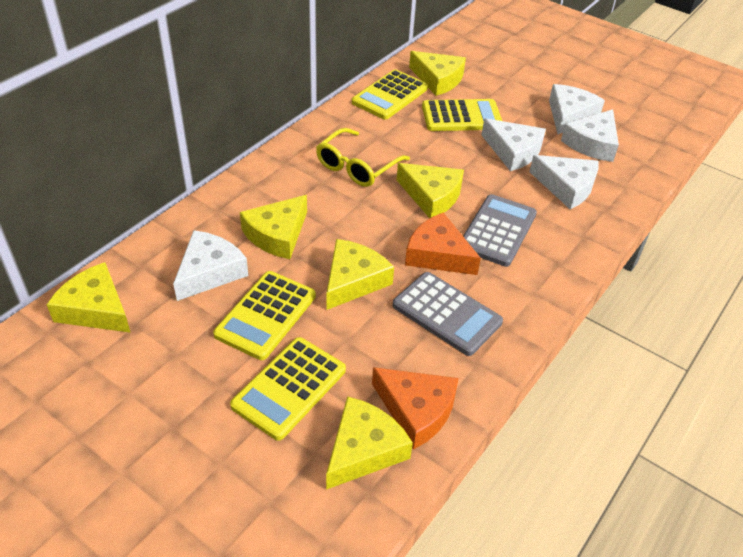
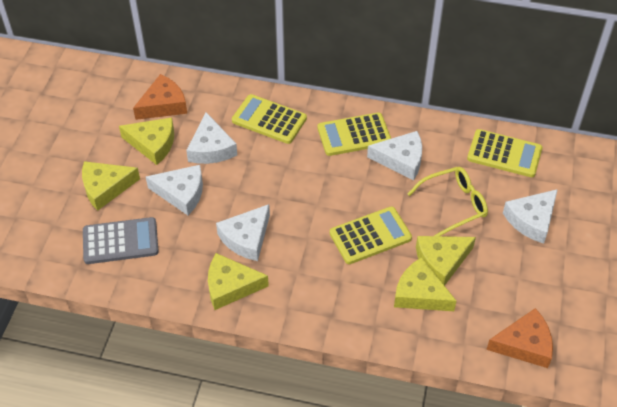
grey calculator: 2 -> 1
yellow cheese: 6 -> 5

